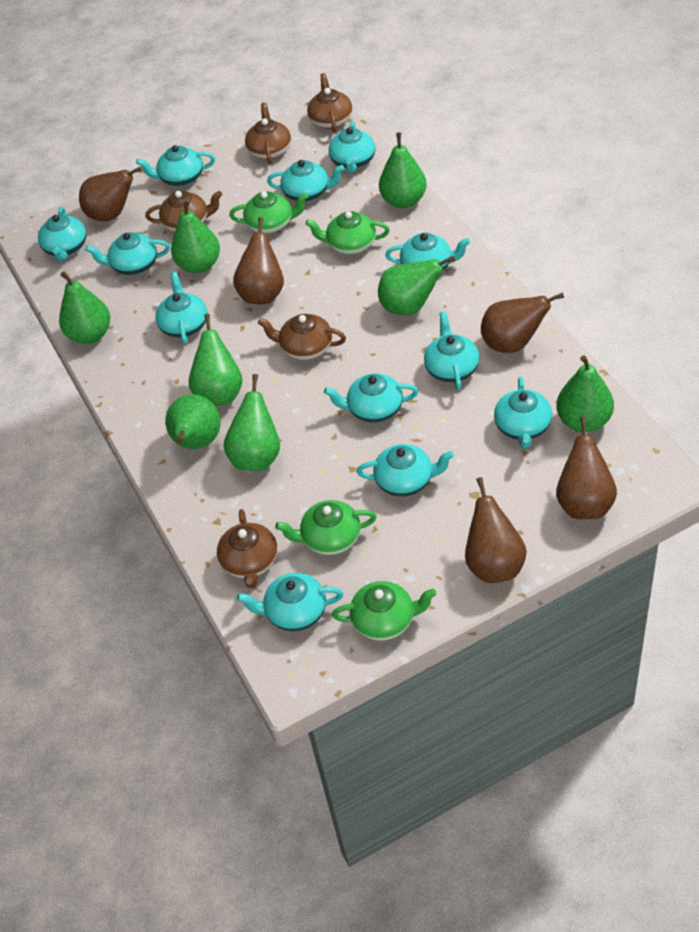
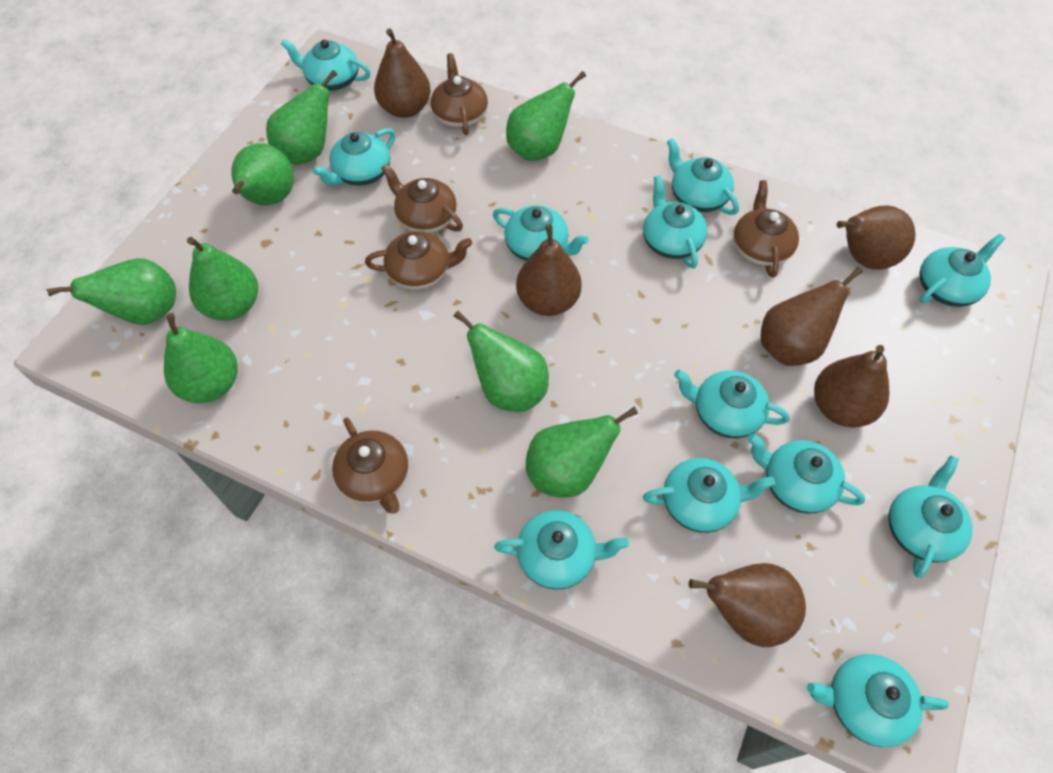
brown pear: 5 -> 6
green teapot: 4 -> 0

